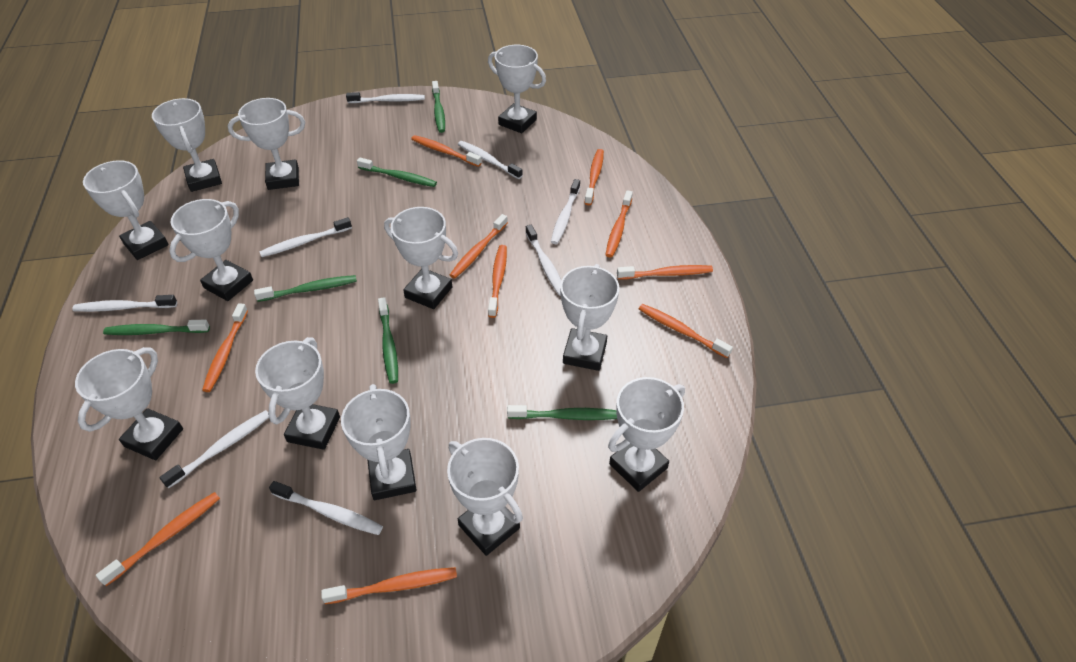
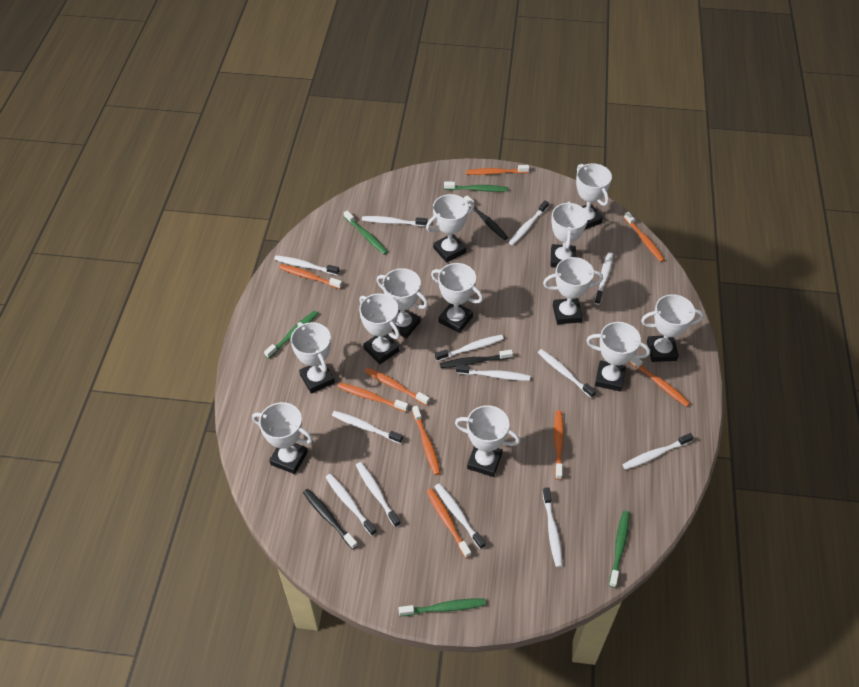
black toothbrush: 0 -> 3
green toothbrush: 6 -> 5
orange toothbrush: 10 -> 9
white toothbrush: 8 -> 13

